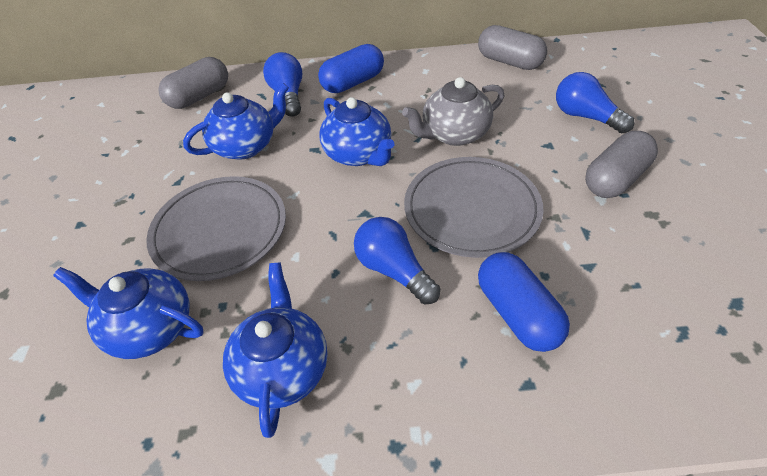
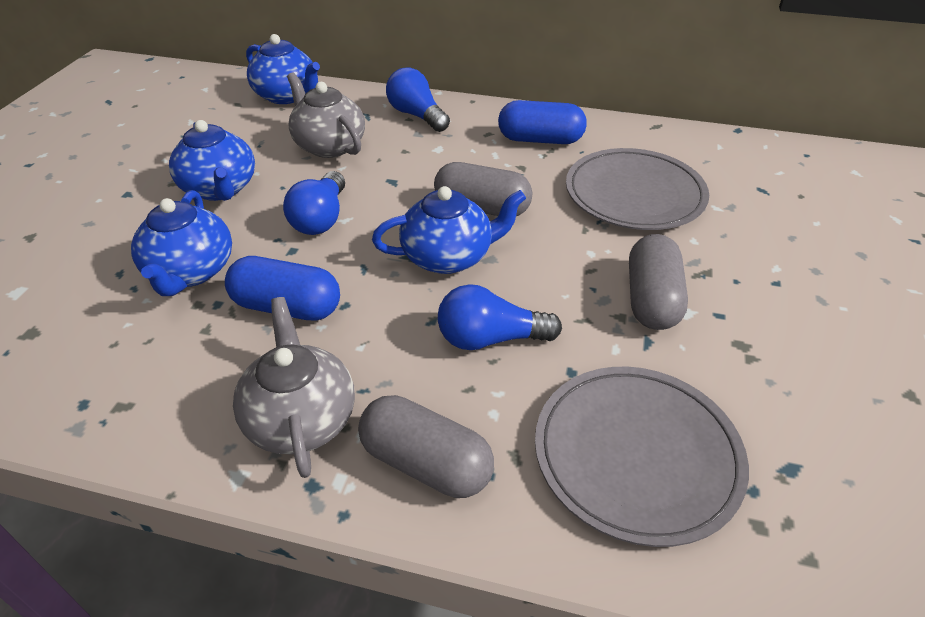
grey teapot: 1 -> 2

